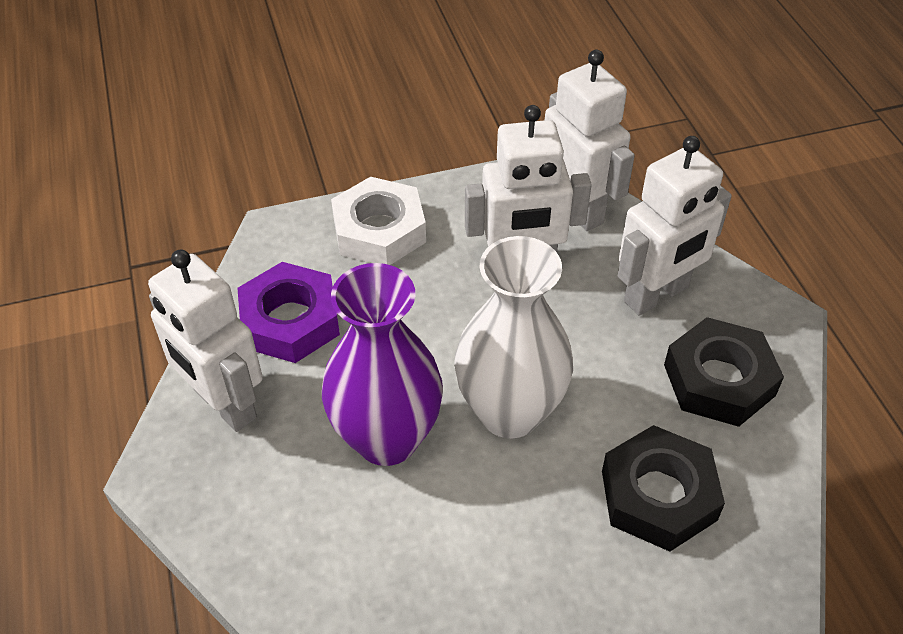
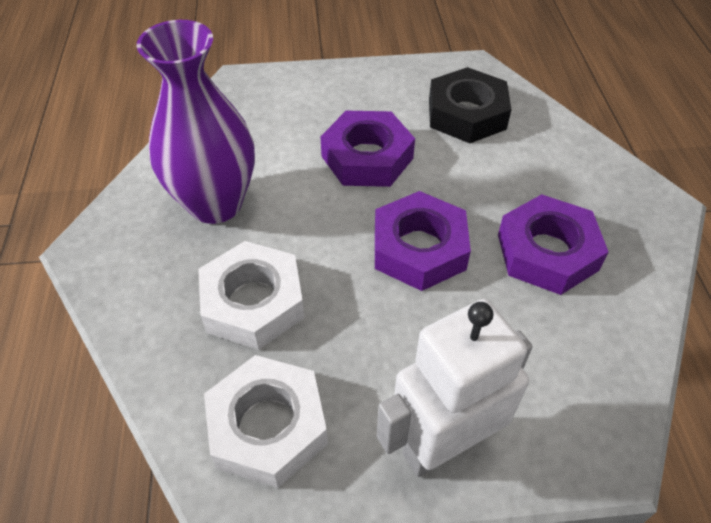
black nut: 2 -> 1
purple nut: 1 -> 3
white nut: 1 -> 2
white robot: 4 -> 1
white vase: 1 -> 0

